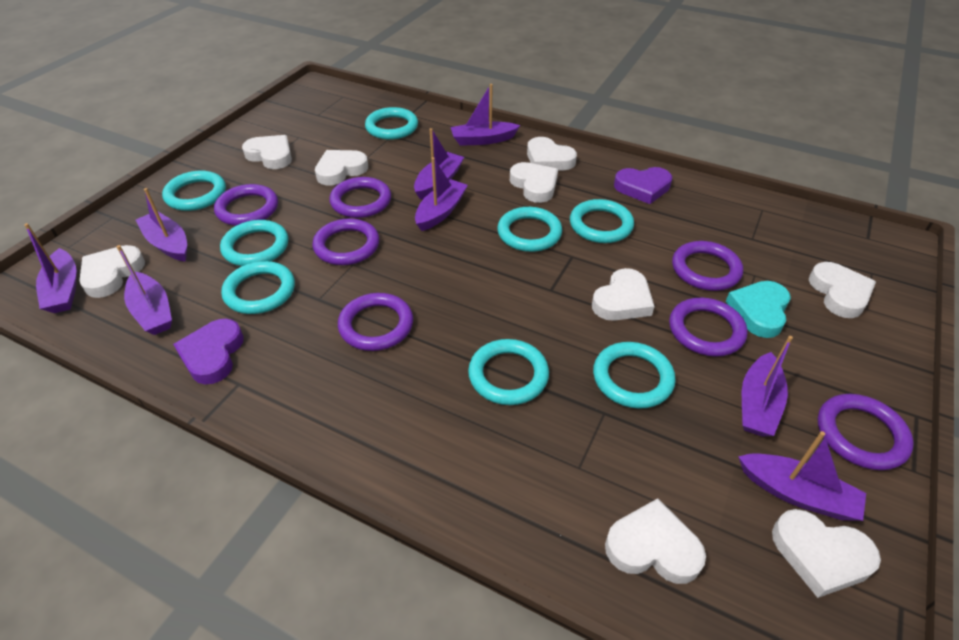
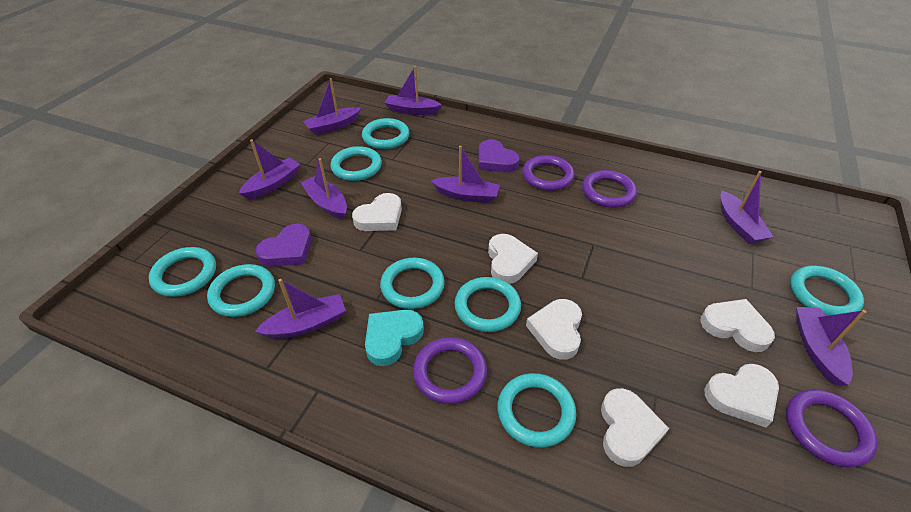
purple ring: 7 -> 4
white heart: 9 -> 6

